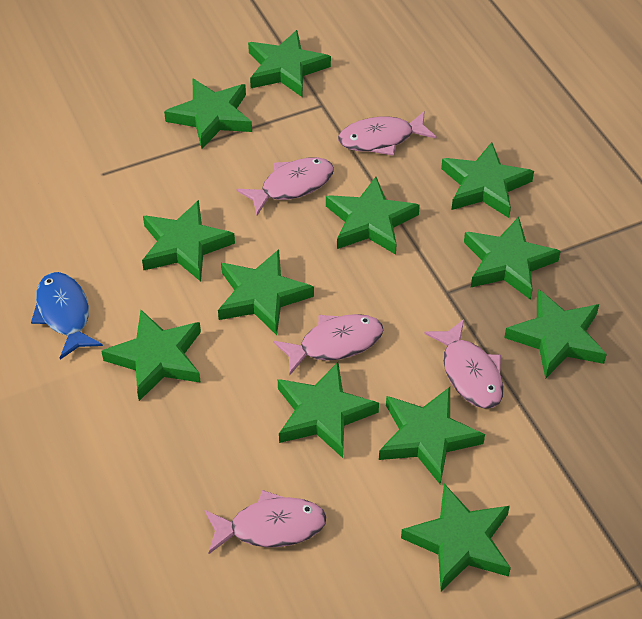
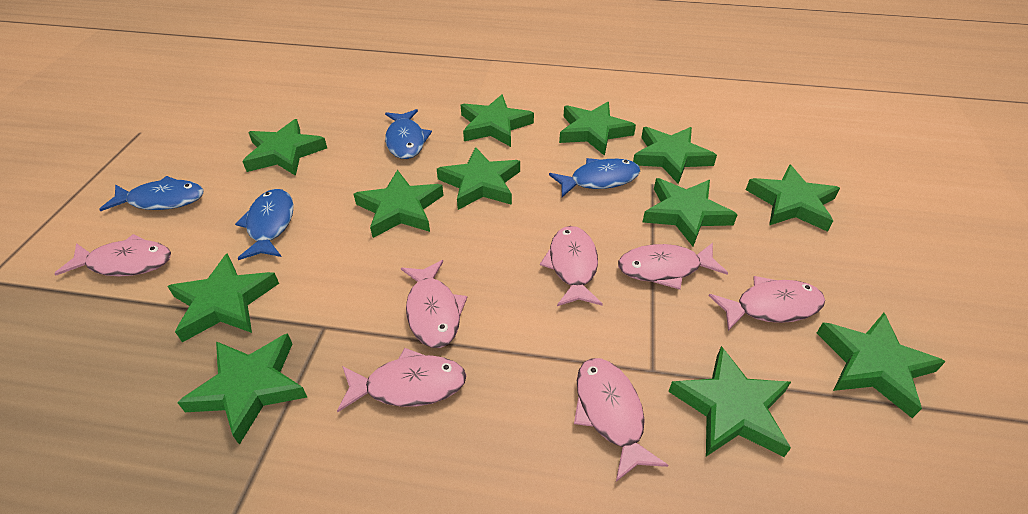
blue fish: 1 -> 4
pink fish: 5 -> 7

